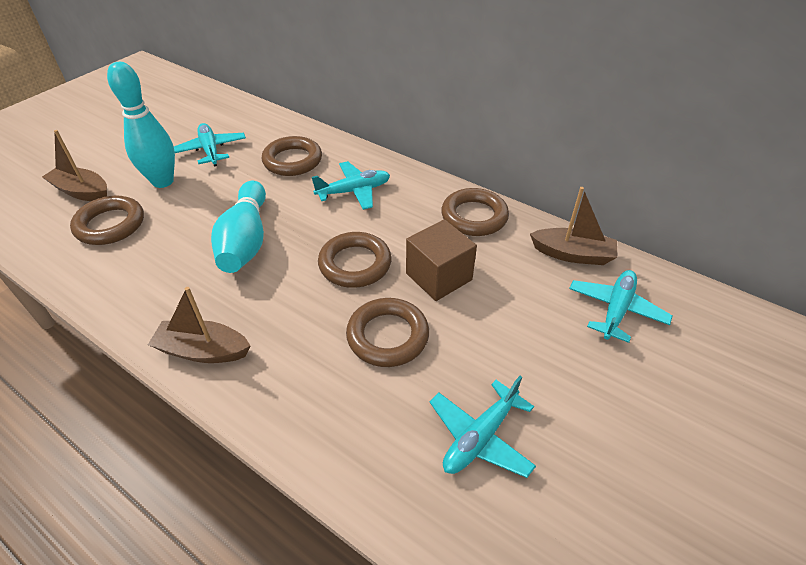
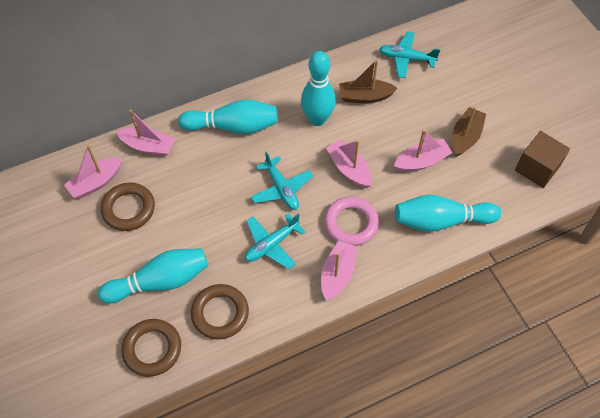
brown boat: 3 -> 2
brown ring: 5 -> 3
pink boat: 0 -> 5
pink ring: 0 -> 1
turquoise bowling pin: 2 -> 4
turquoise plane: 4 -> 3

